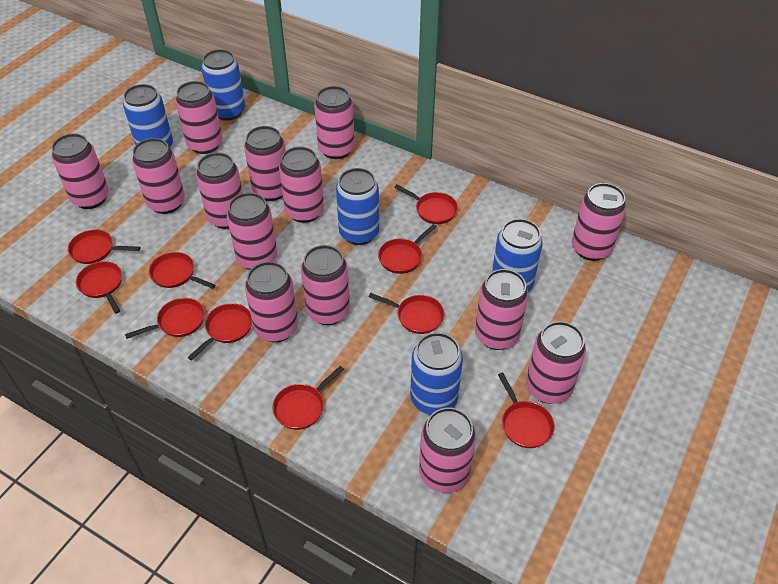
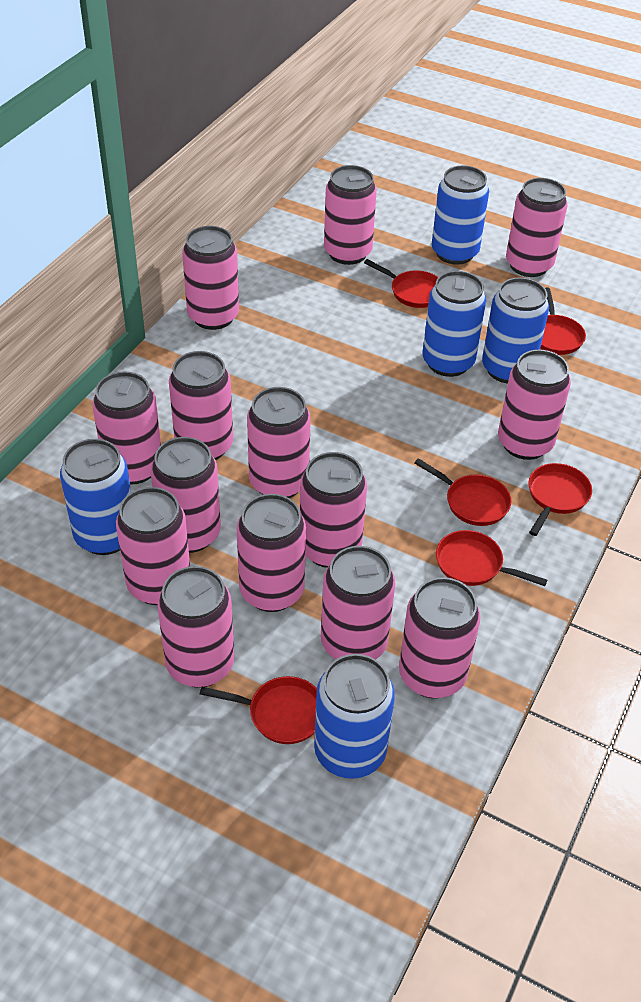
red pan: 10 -> 6

